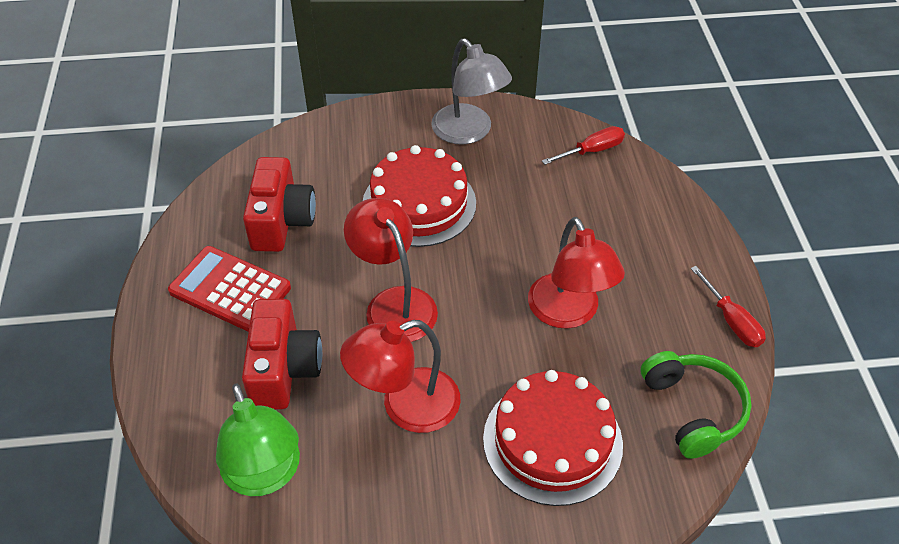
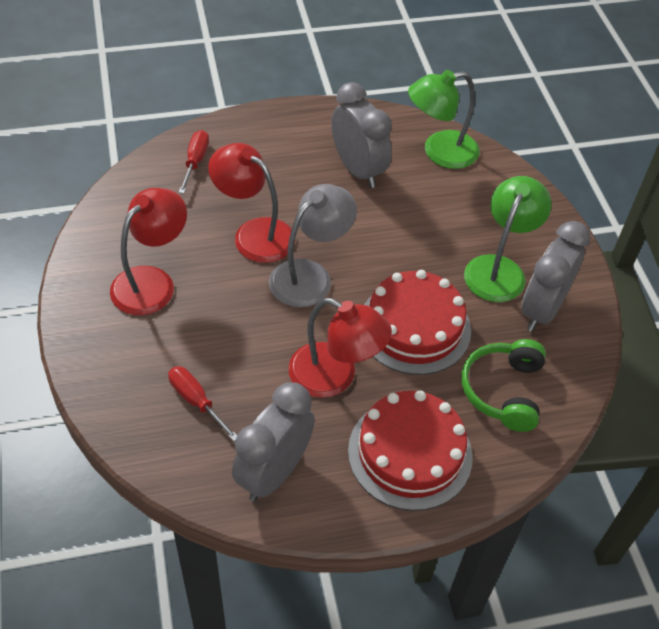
green lamp: 1 -> 2
grey clock: 0 -> 3
red calculator: 1 -> 0
red camera: 2 -> 0

